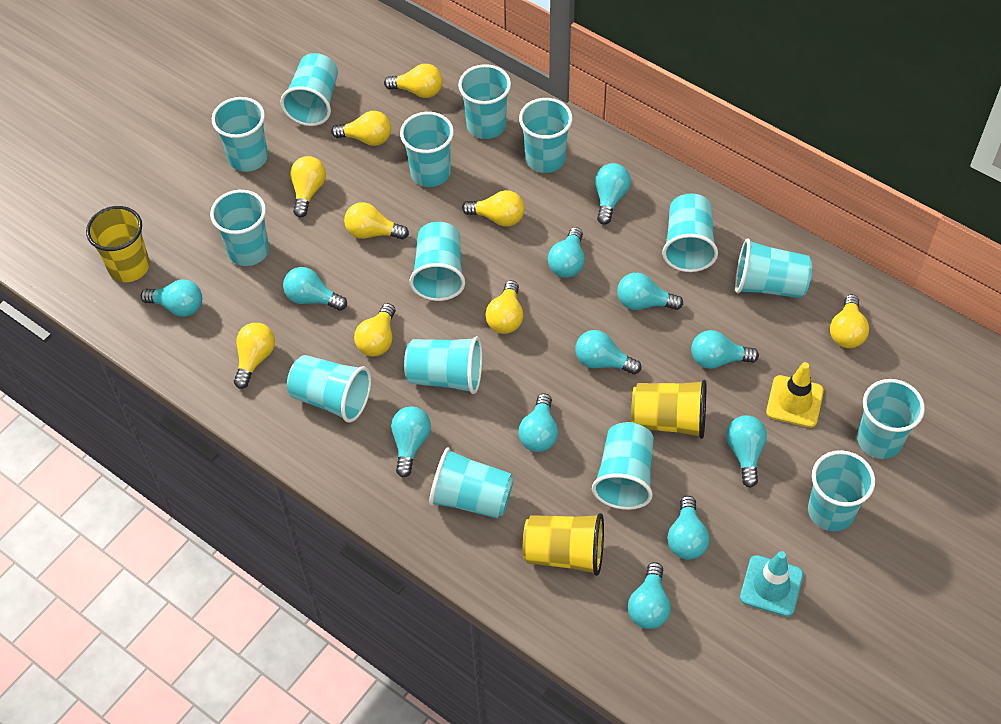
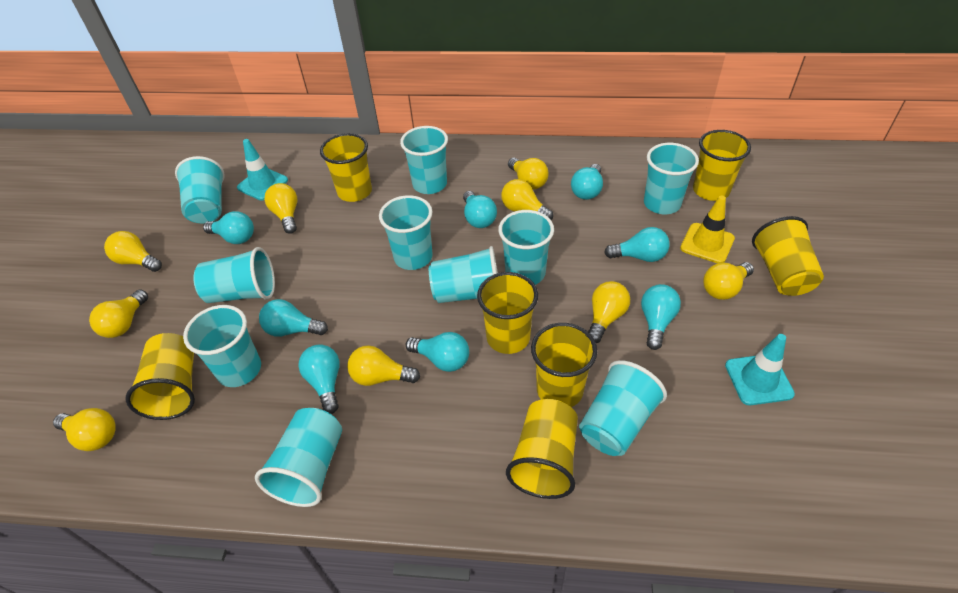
turquoise cup: 15 -> 10
turquoise light bulb: 12 -> 8
turquoise traffic cone: 1 -> 2
yellow cup: 3 -> 7

